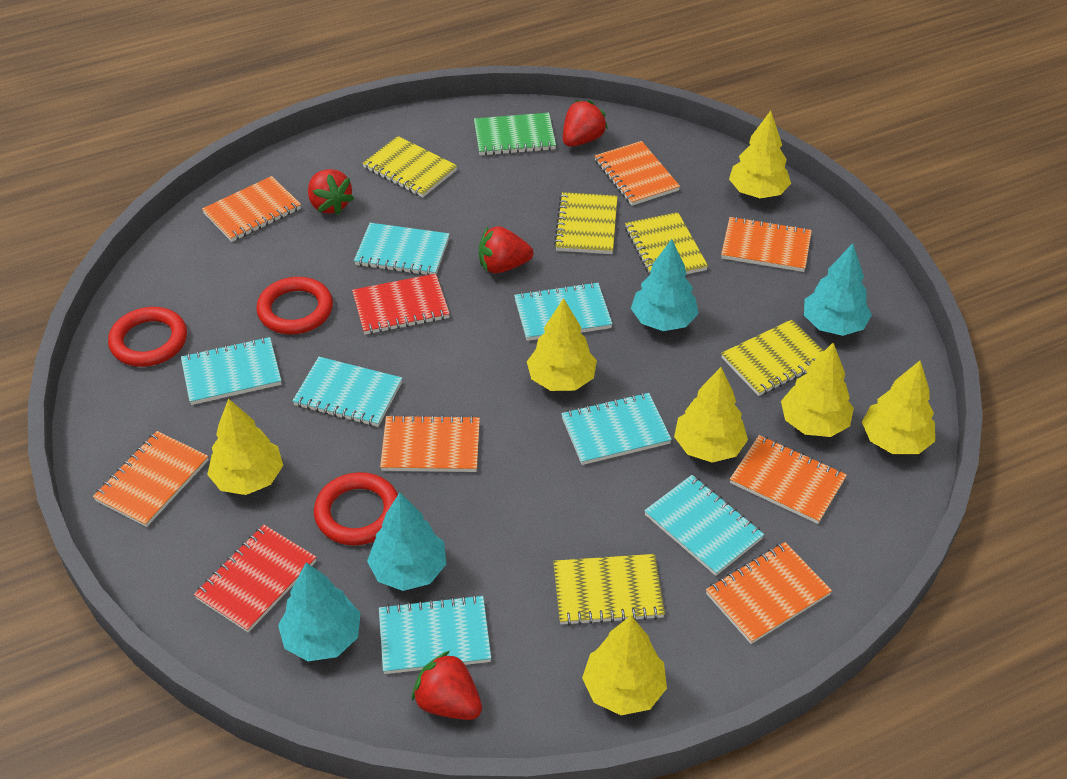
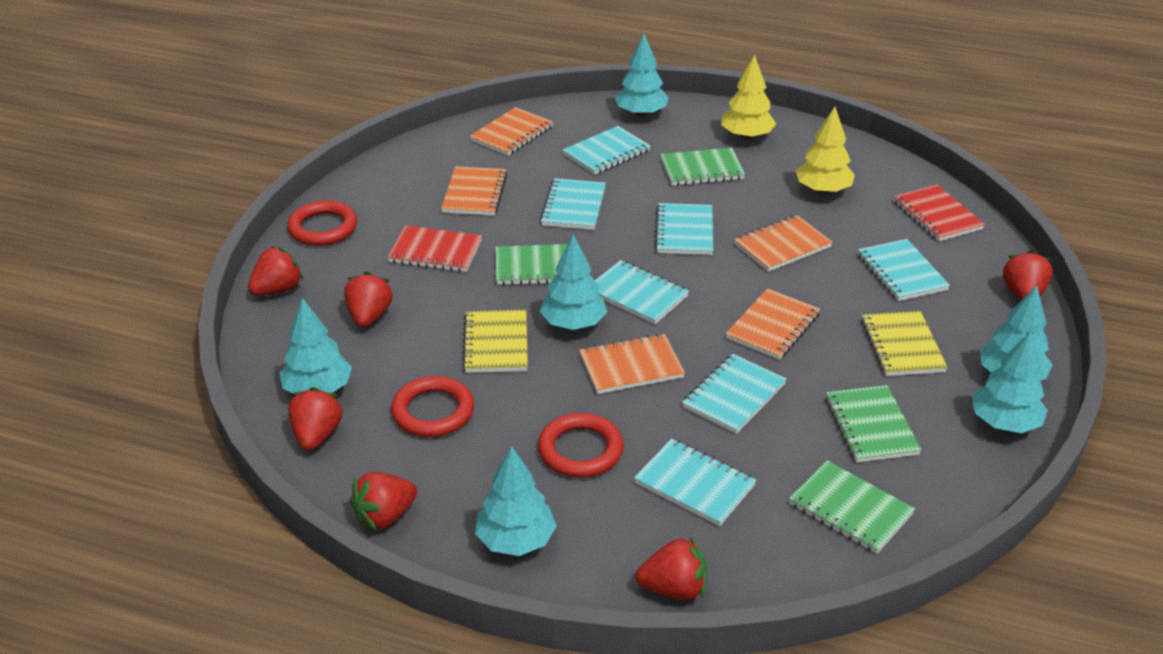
green notebook: 1 -> 4
orange notebook: 7 -> 5
red strawberry: 4 -> 6
turquoise tree: 4 -> 6
yellow notebook: 5 -> 2
yellow tree: 7 -> 2

